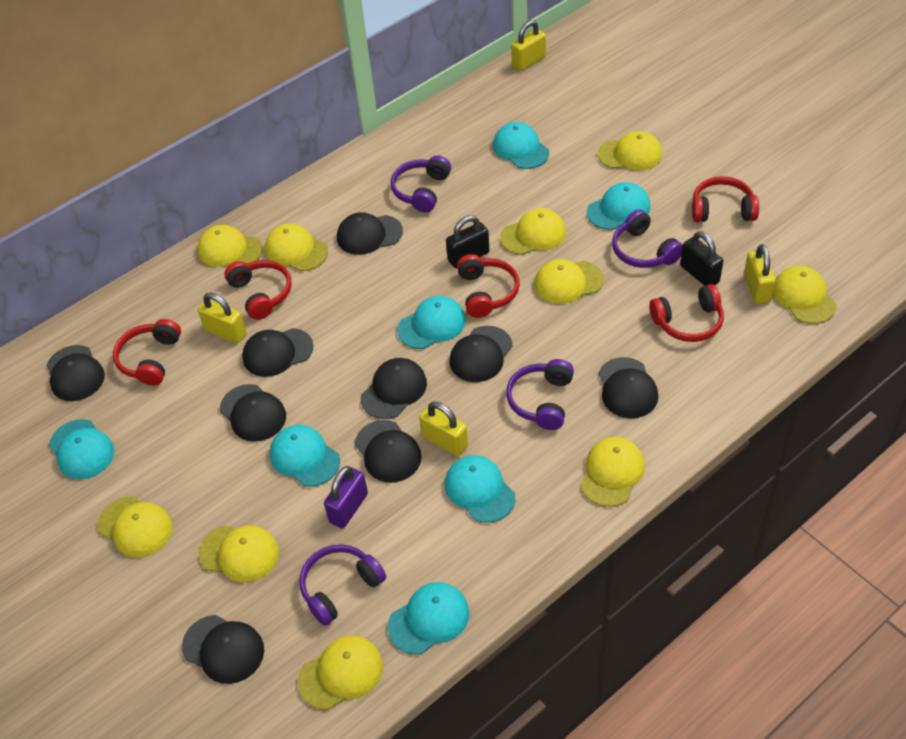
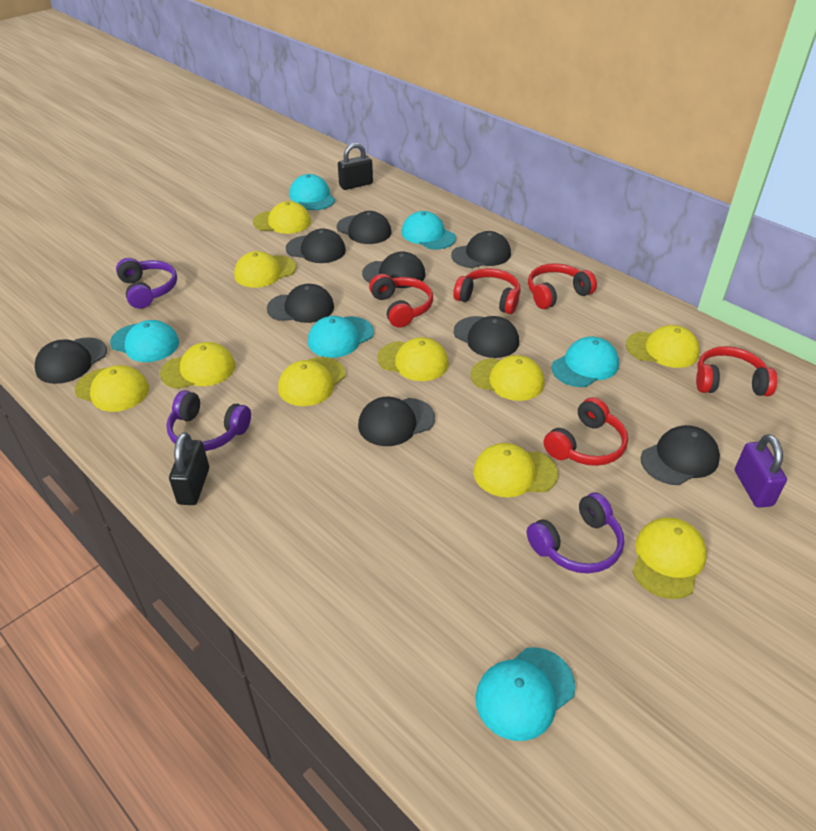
purple headphones: 4 -> 3
turquoise cap: 7 -> 6
yellow padlock: 4 -> 0

